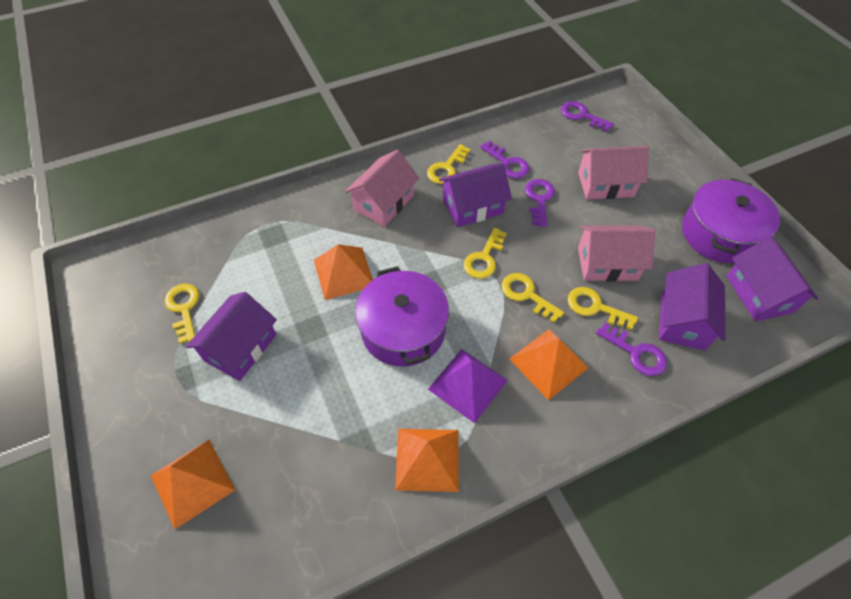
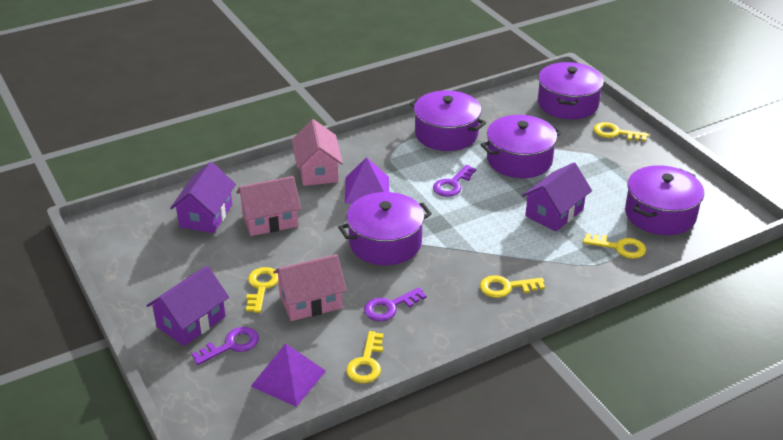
orange pyramid: 4 -> 0
purple house: 4 -> 3
purple key: 4 -> 3
purple pot: 2 -> 5
purple pyramid: 1 -> 2

